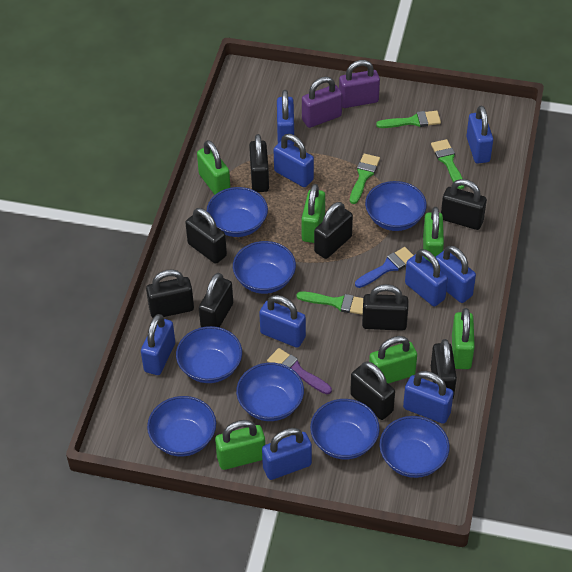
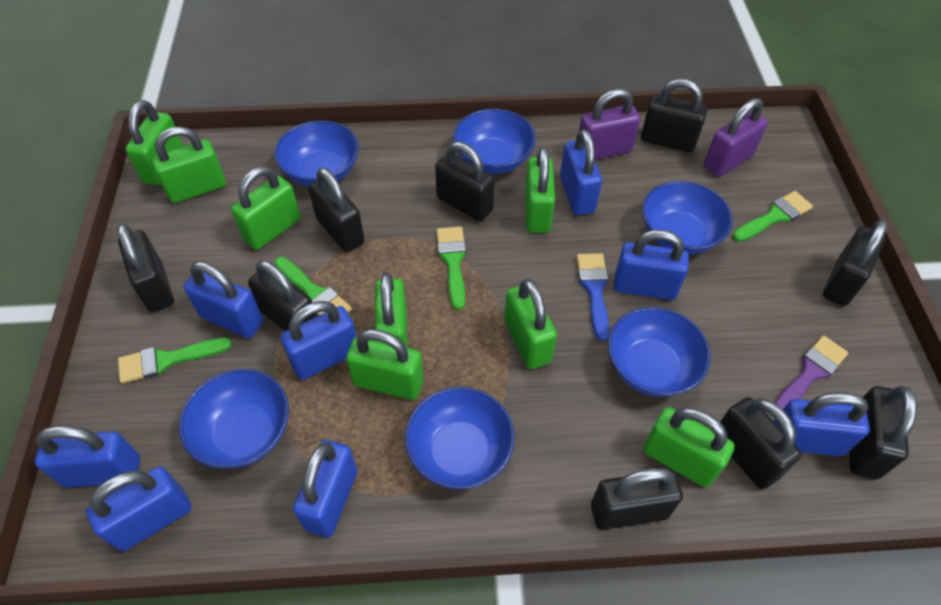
blue bowl: 8 -> 6
blue padlock: 9 -> 8
green padlock: 6 -> 8

